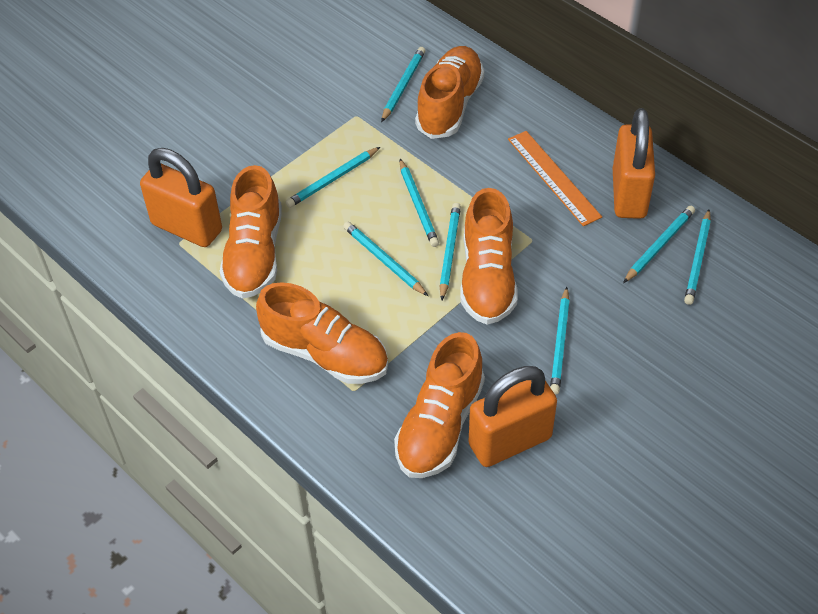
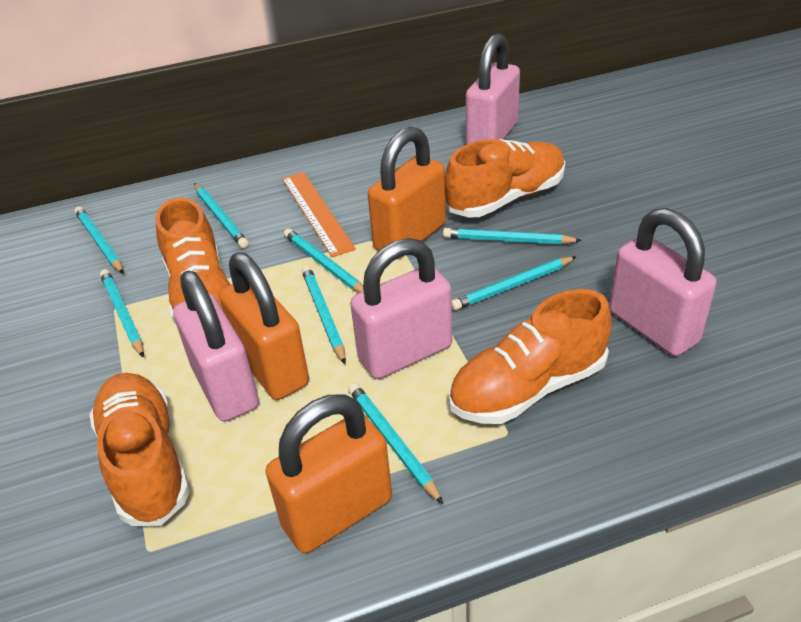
orange shoe: 5 -> 4
pink padlock: 0 -> 4

